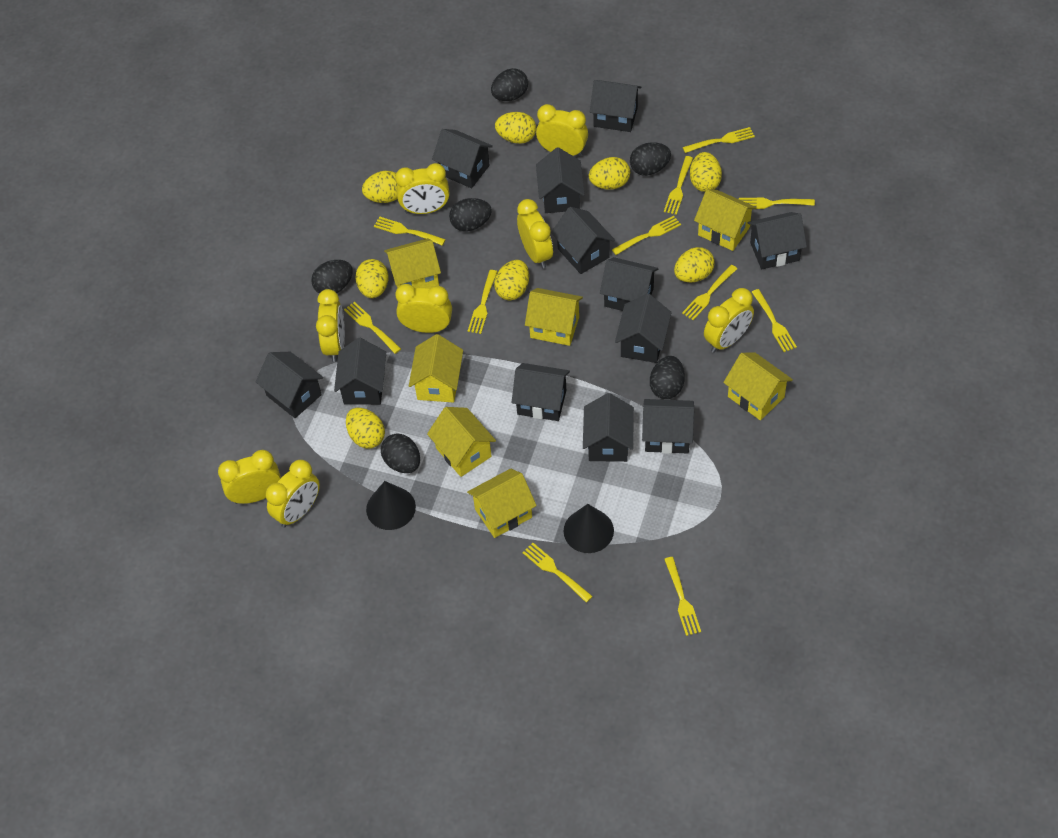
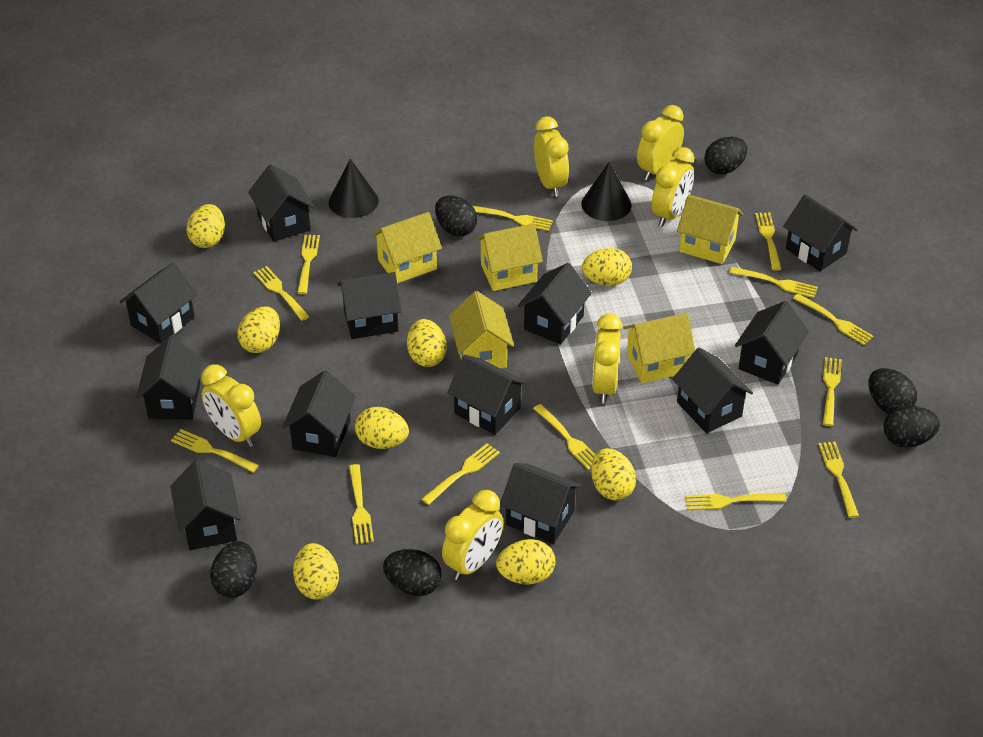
yellow clock: 8 -> 6
yellow fork: 11 -> 13
yellow house: 7 -> 5

